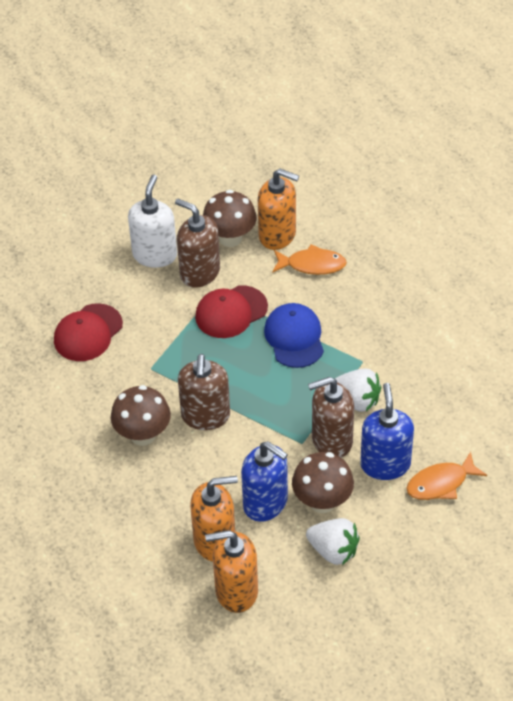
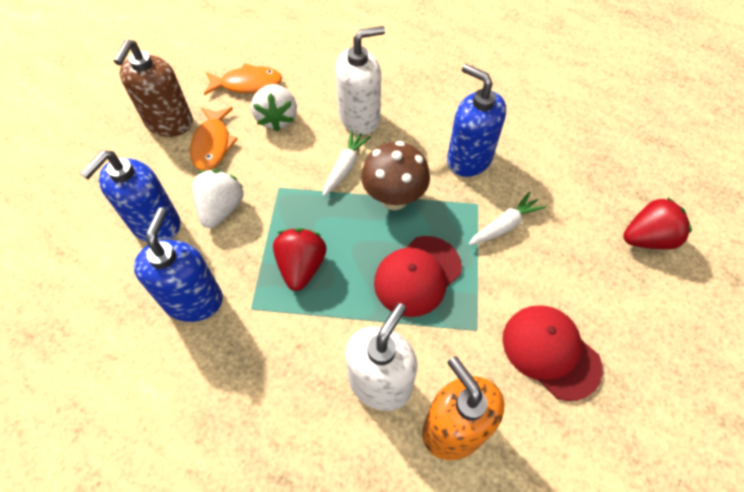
blue cap: 1 -> 0
blue soap dispenser: 2 -> 3
brown mushroom: 3 -> 1
brown soap dispenser: 3 -> 1
orange soap dispenser: 3 -> 1
red strawberry: 0 -> 2
white carrot: 0 -> 2
white soap dispenser: 1 -> 2

